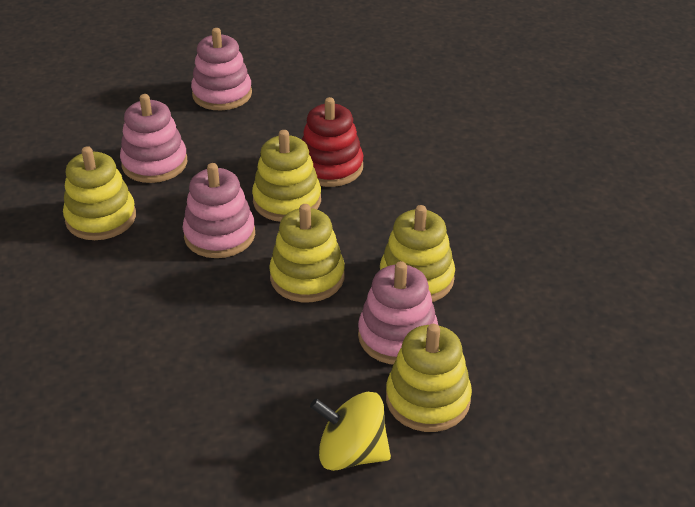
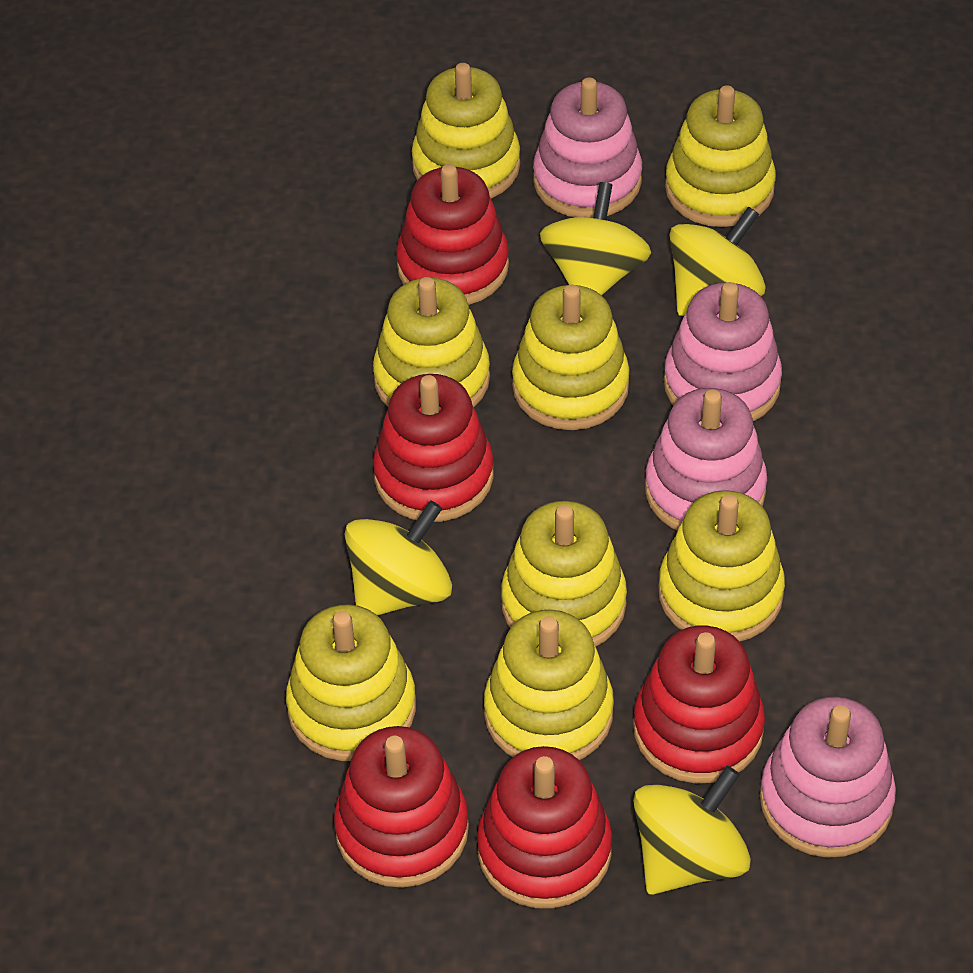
red stacking toy: 1 -> 5
yellow spinning top: 1 -> 4
yellow stacking toy: 5 -> 8

